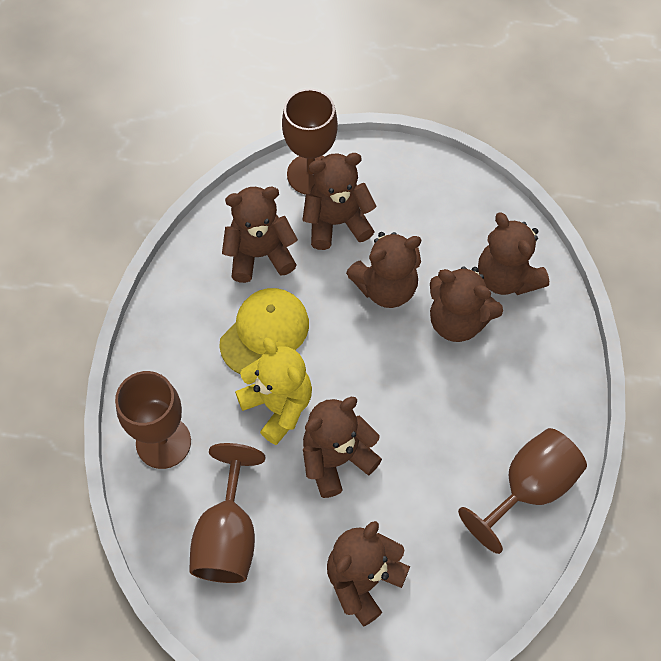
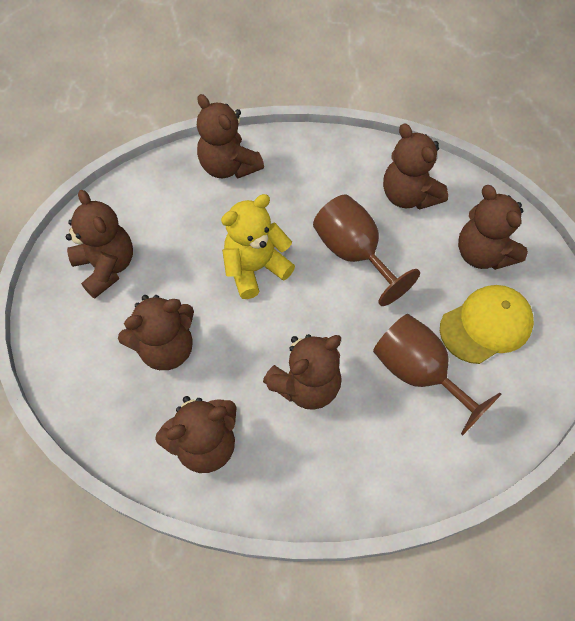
brown goblet: 4 -> 2

